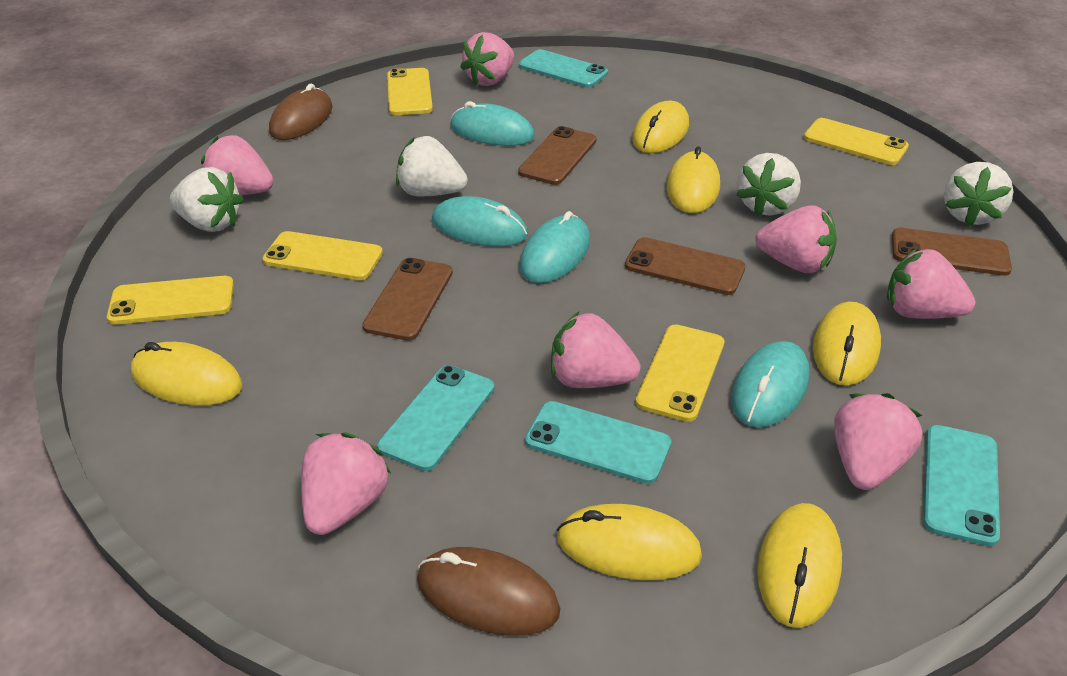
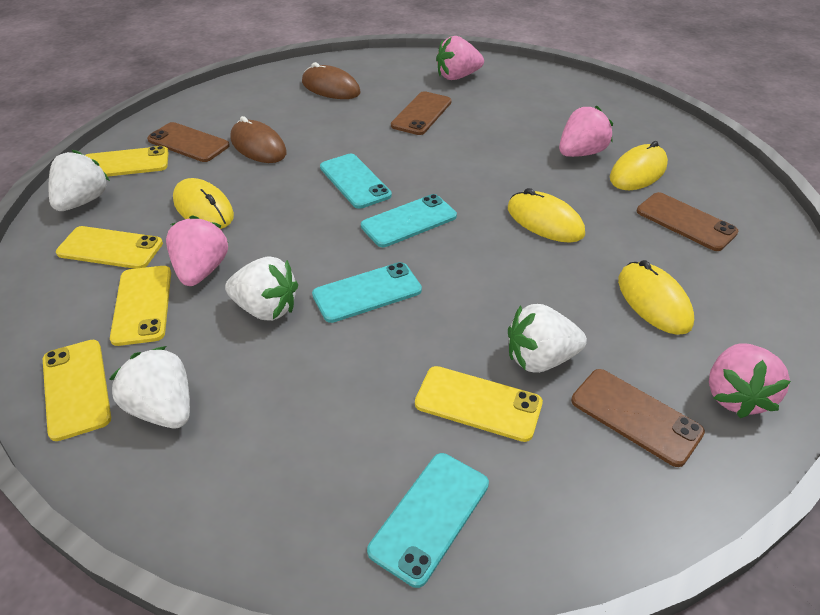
pink strawberry: 7 -> 4
turquoise mouse: 4 -> 0
yellow mouse: 6 -> 4

